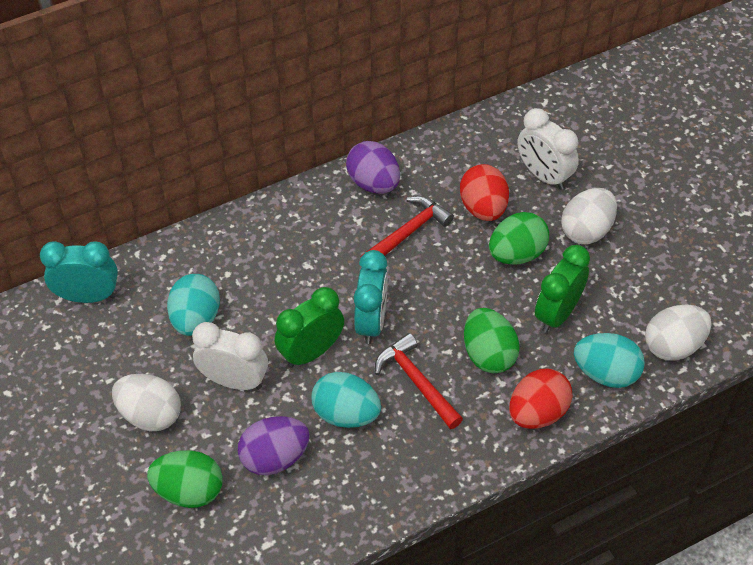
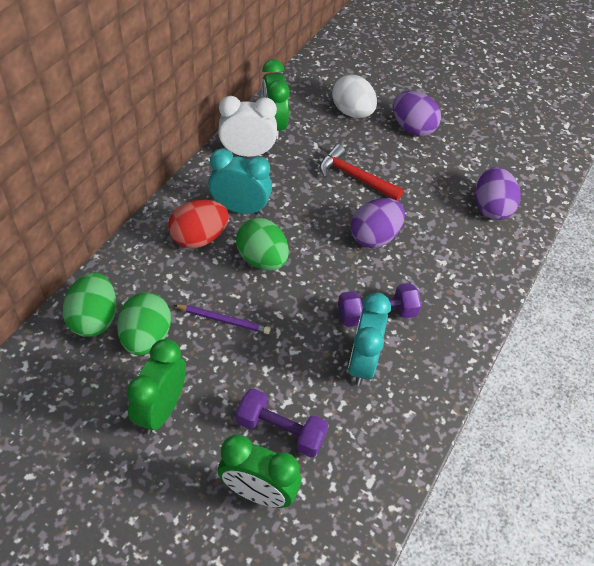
green clock: 2 -> 3
purple dumbbell: 0 -> 2
purple egg: 2 -> 3
purple pencil: 0 -> 1
red egg: 2 -> 1
red hammer: 2 -> 1
turquoise egg: 3 -> 0
white clock: 2 -> 1
white egg: 3 -> 1

